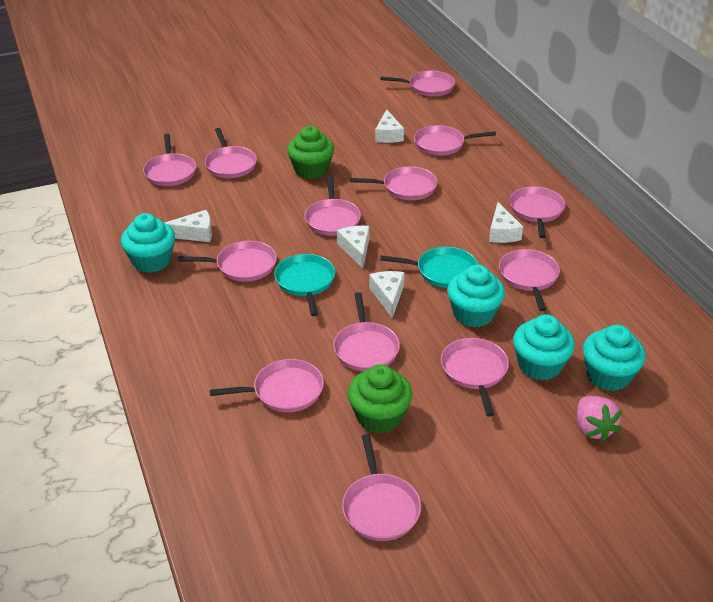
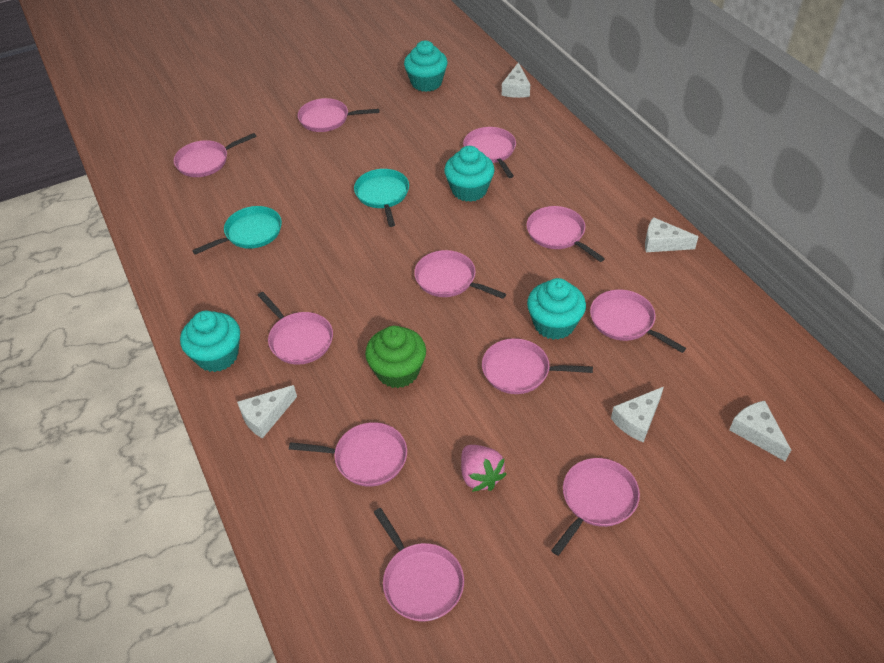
green cupcake: 2 -> 1
pink pan: 13 -> 11

